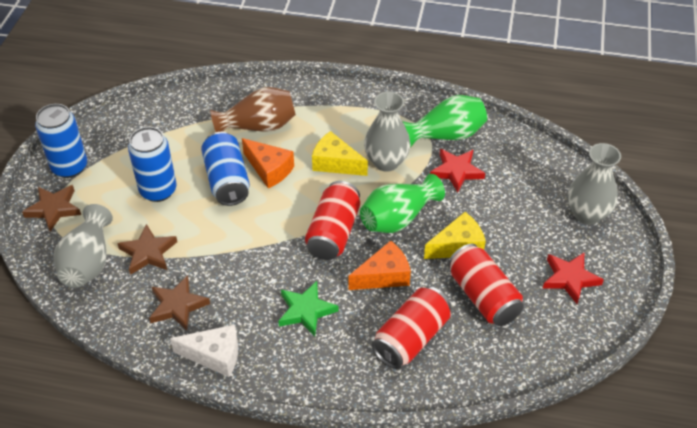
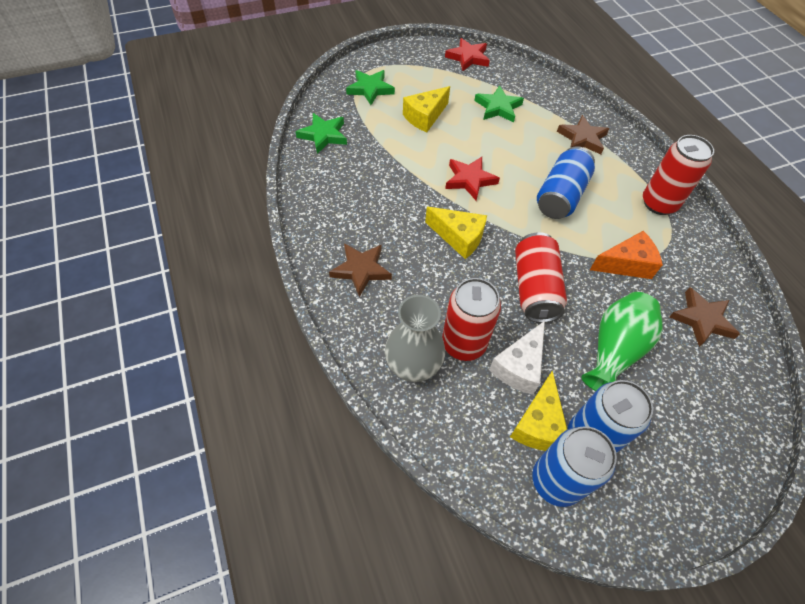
brown vase: 1 -> 0
green star: 1 -> 3
green vase: 2 -> 1
grey vase: 3 -> 1
orange cheese: 2 -> 1
yellow cheese: 2 -> 3

